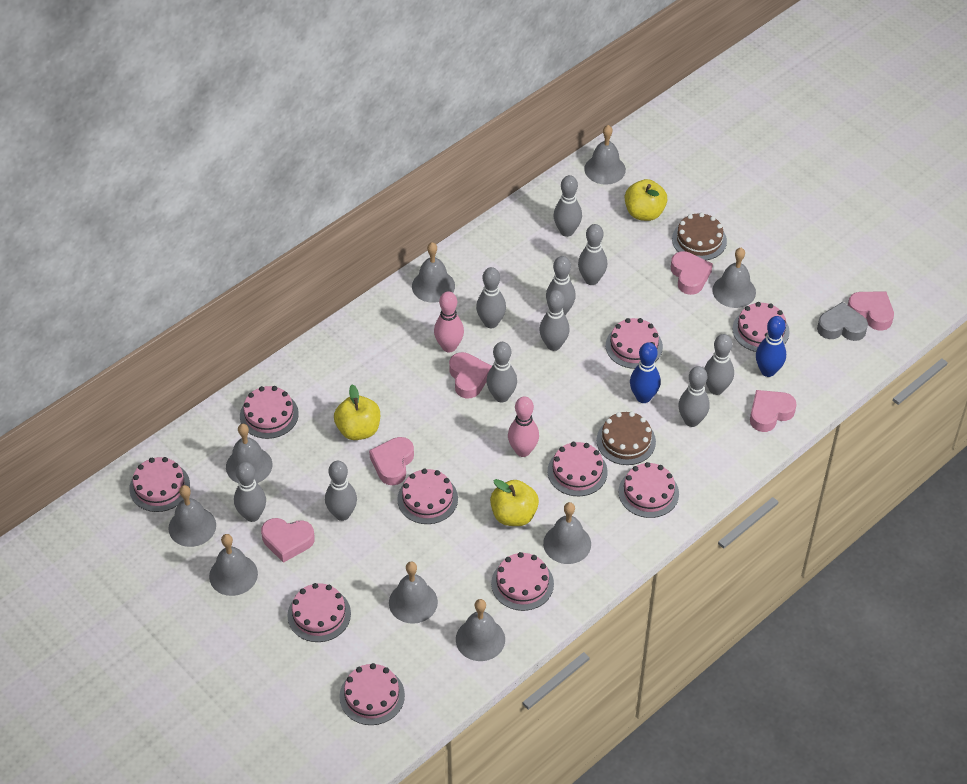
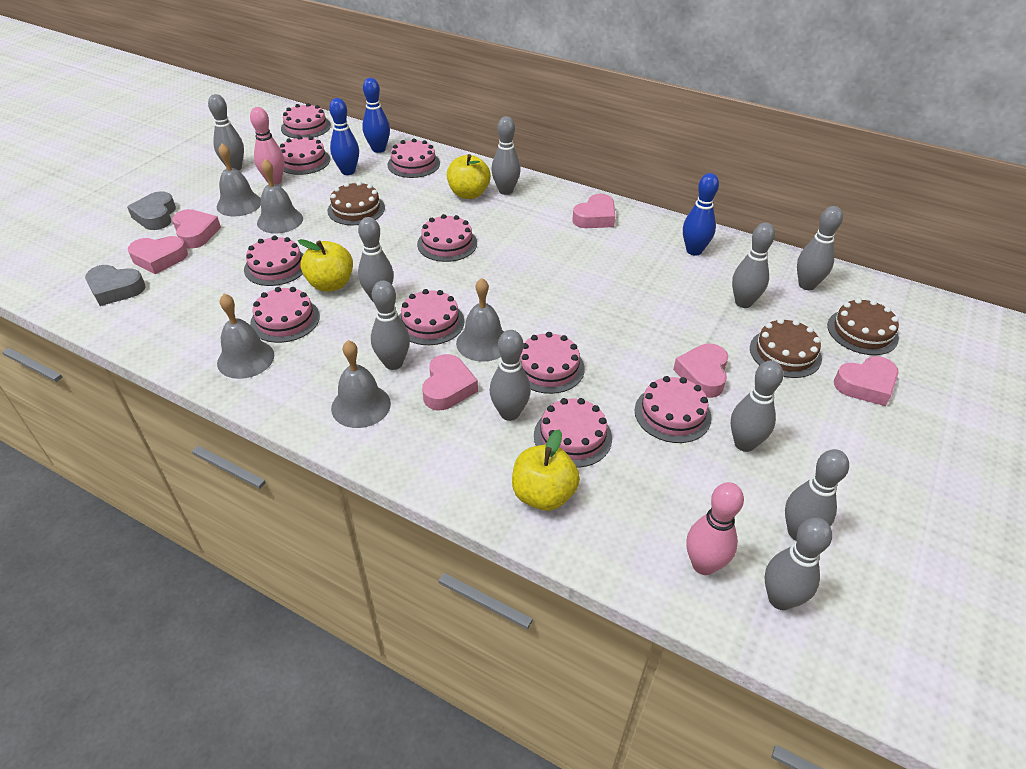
blue bowling pin: 2 -> 3
brown cake: 2 -> 3
grey bell: 9 -> 5
grey heart: 1 -> 2

